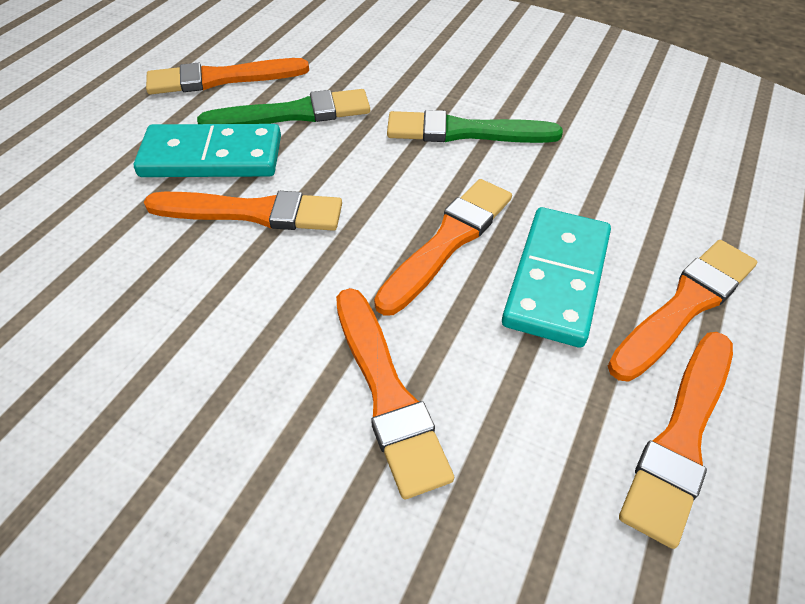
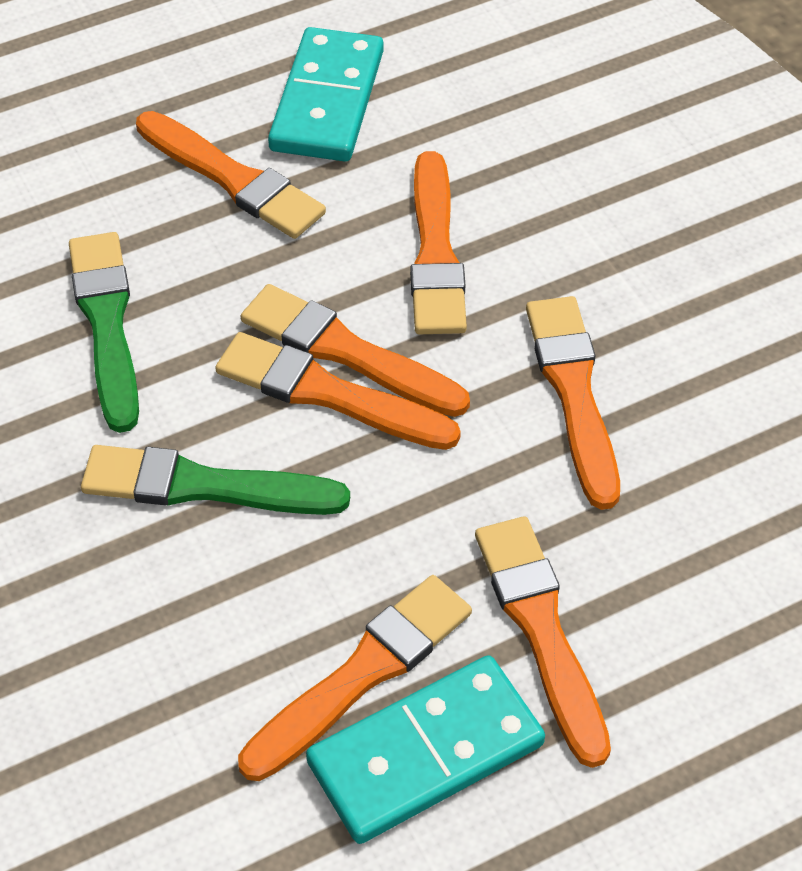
orange brush: 6 -> 7

